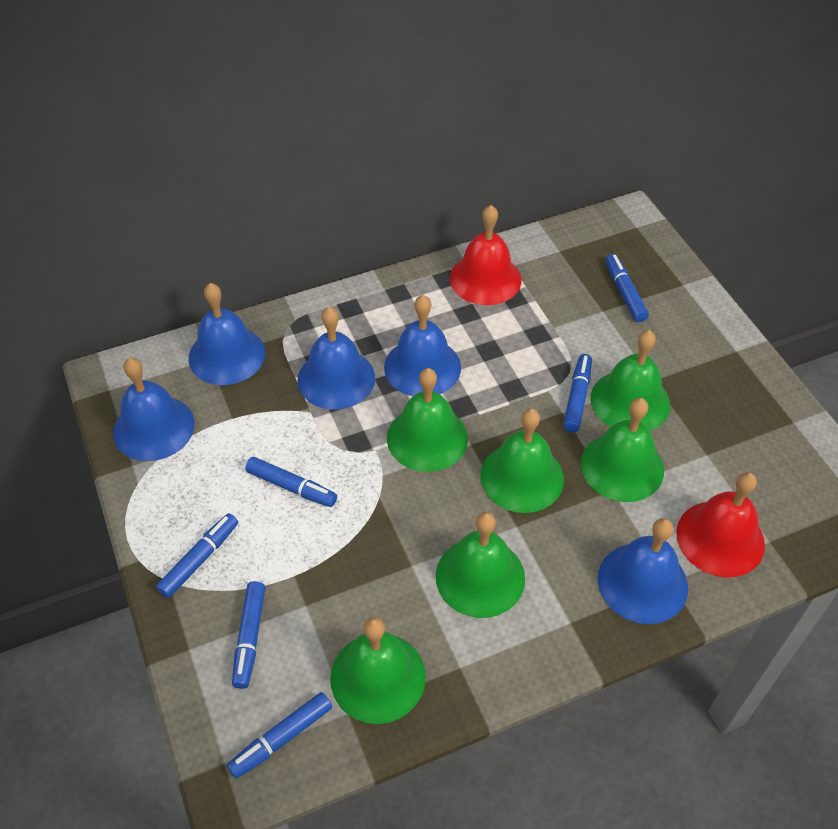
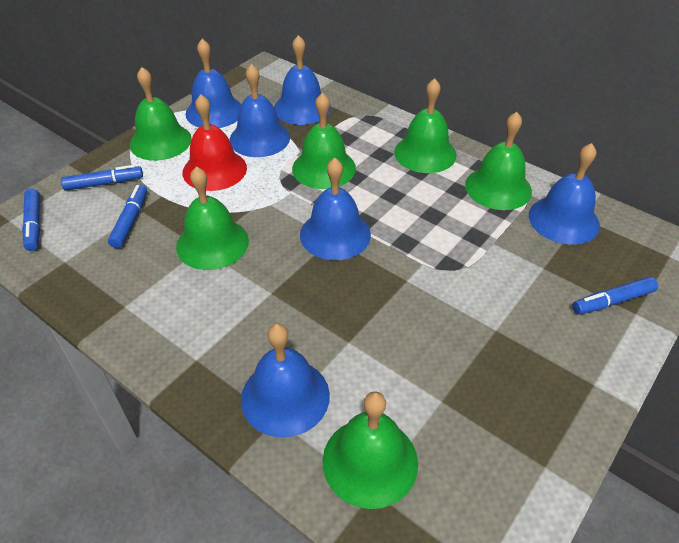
blue bell: 5 -> 6
blue marker: 6 -> 4
red bell: 2 -> 1

